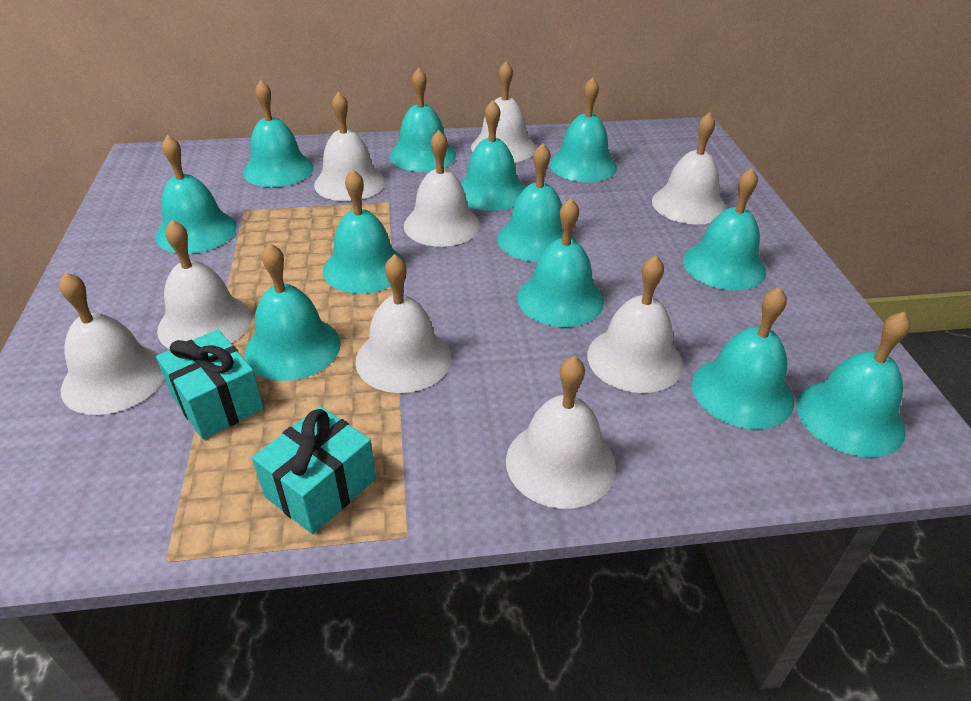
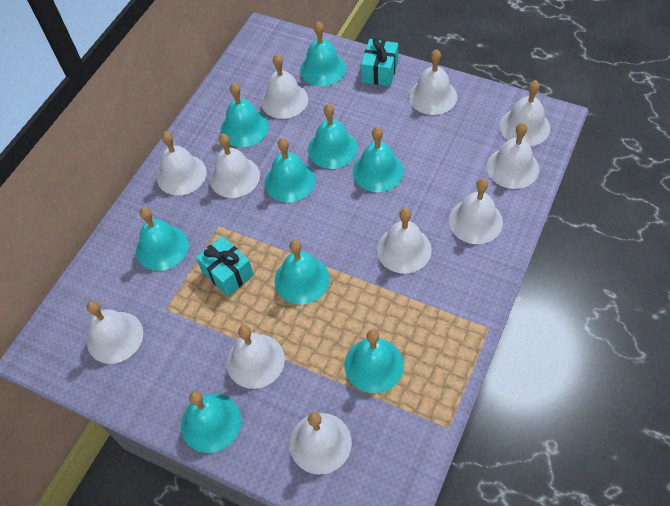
turquoise bell: 12 -> 9
white bell: 9 -> 11

